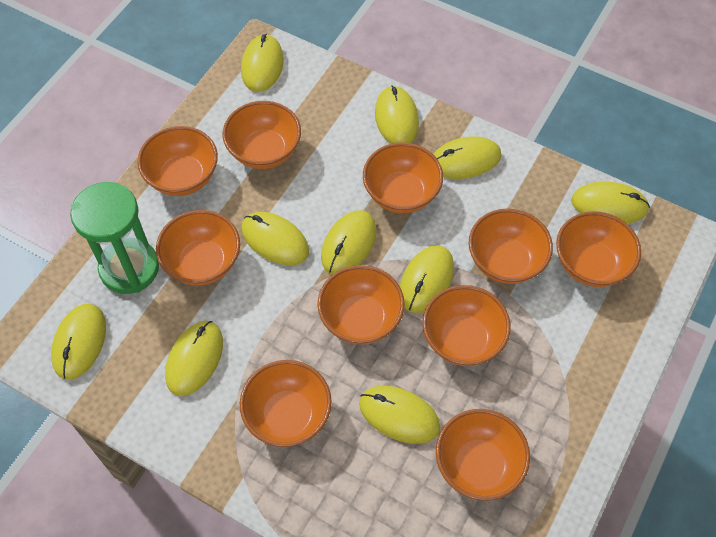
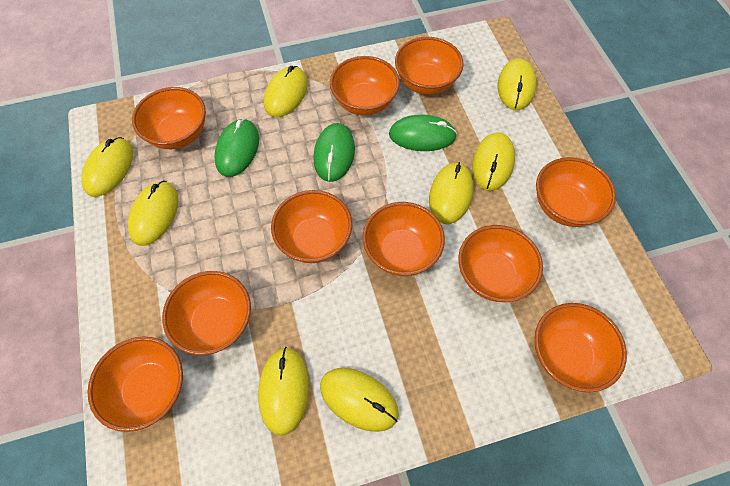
green hourglass: 1 -> 0
green mouse: 0 -> 3
yellow mouse: 10 -> 8

